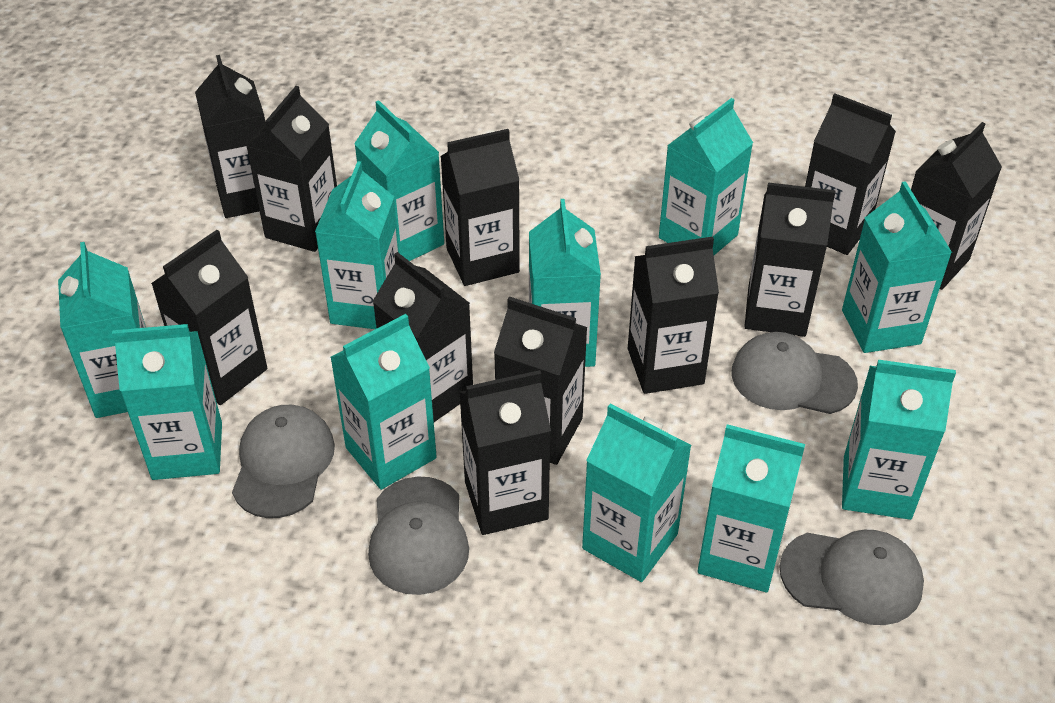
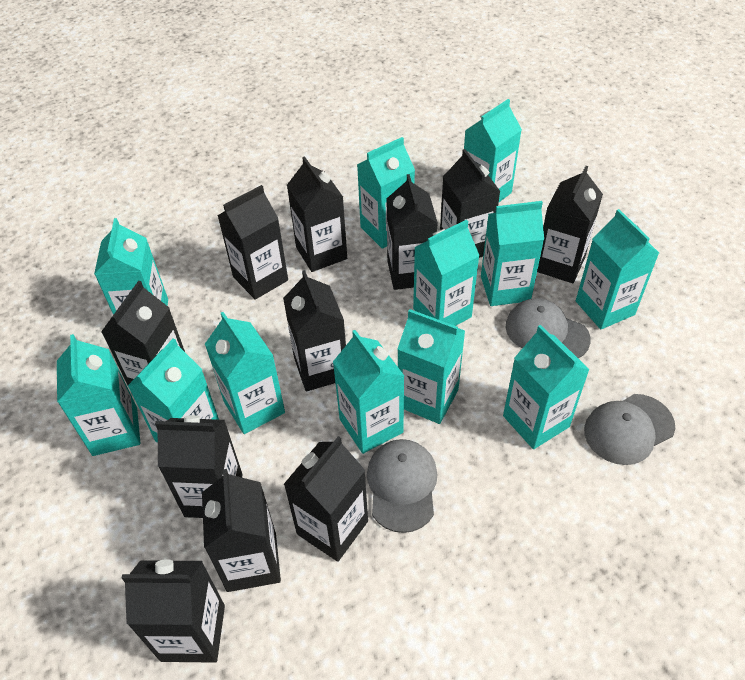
grey cap: 4 -> 3
turquoise carton: 11 -> 12

